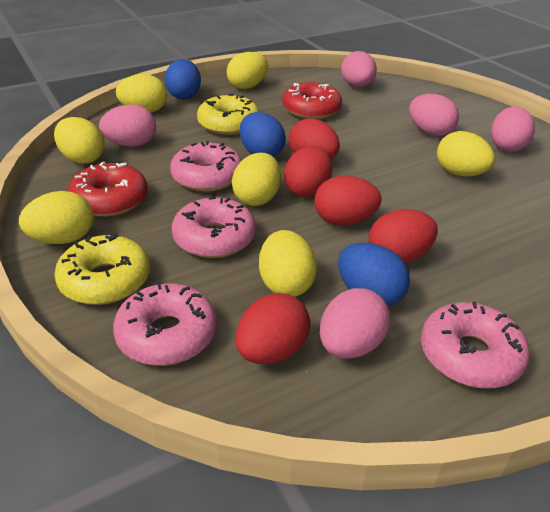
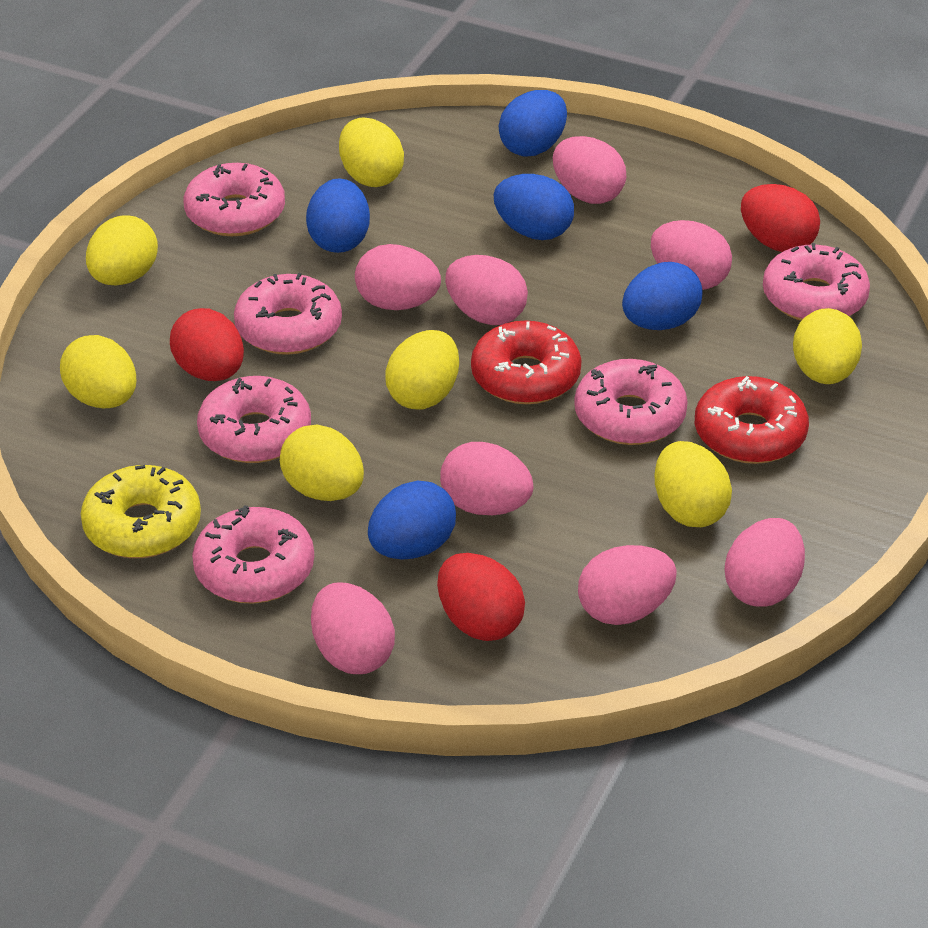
blue egg: 3 -> 5
pink donut: 4 -> 6
pink egg: 5 -> 8
red egg: 5 -> 3
yellow donut: 2 -> 1

